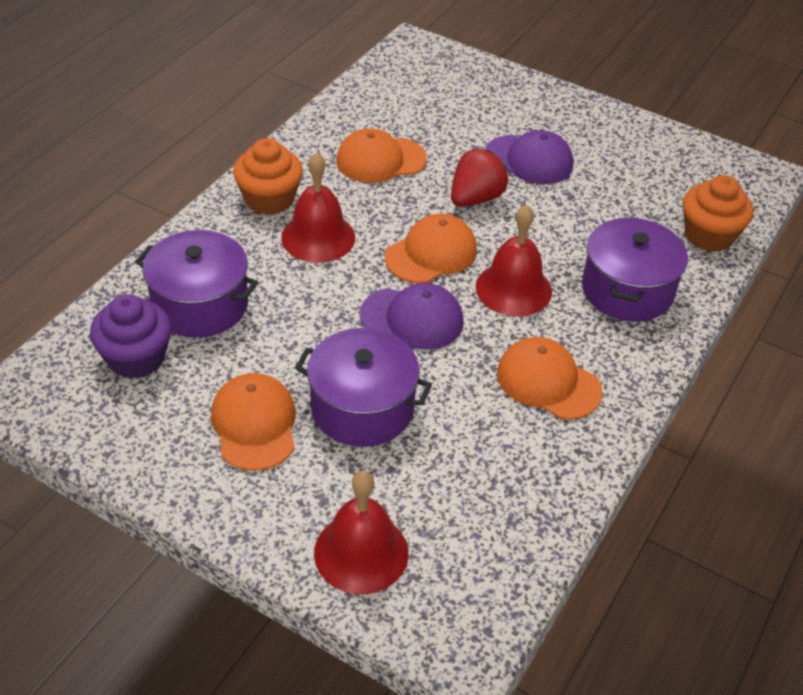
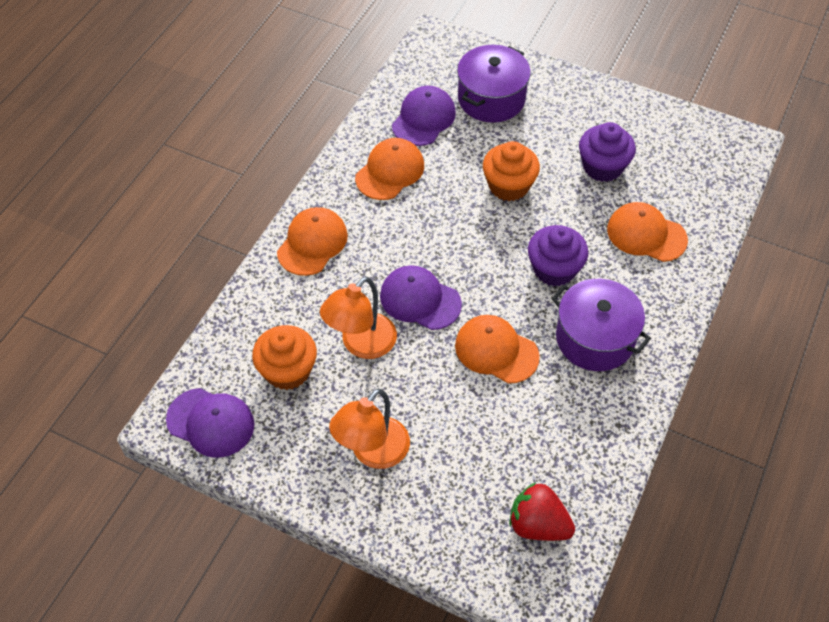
orange lamp: 0 -> 2
purple cap: 2 -> 3
purple cupcake: 1 -> 2
purple pot: 3 -> 2
red bell: 3 -> 0

